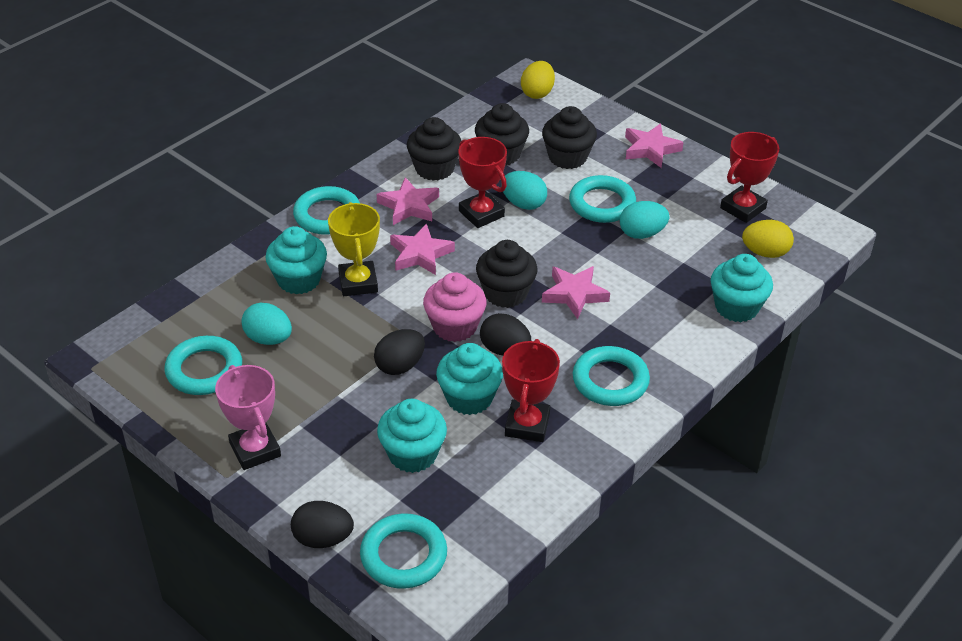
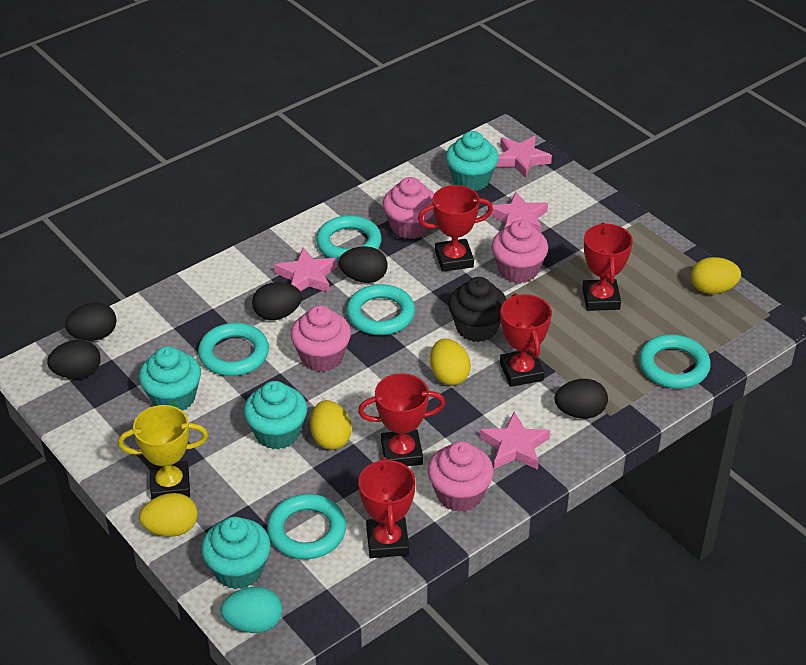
black cupcake: 4 -> 1
black egg: 3 -> 5
pink cupcake: 1 -> 4
pink trophy: 1 -> 0
red trophy: 3 -> 5
turquoise egg: 3 -> 1
yellow egg: 2 -> 4

